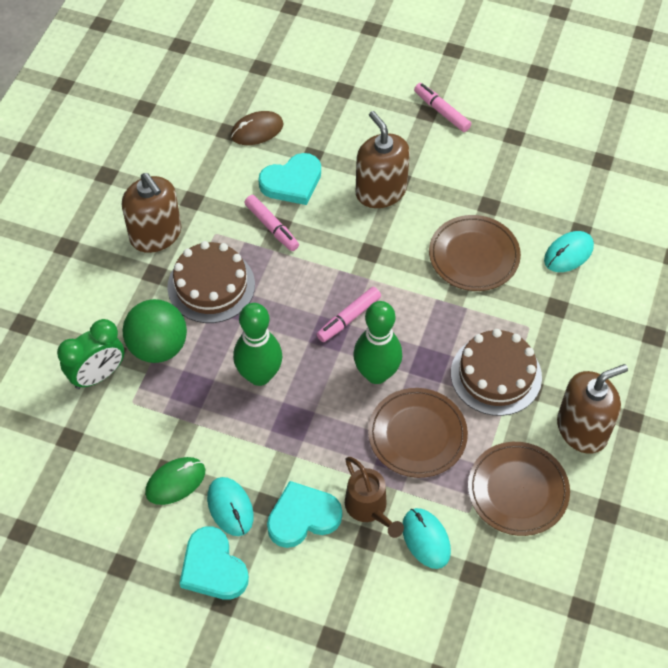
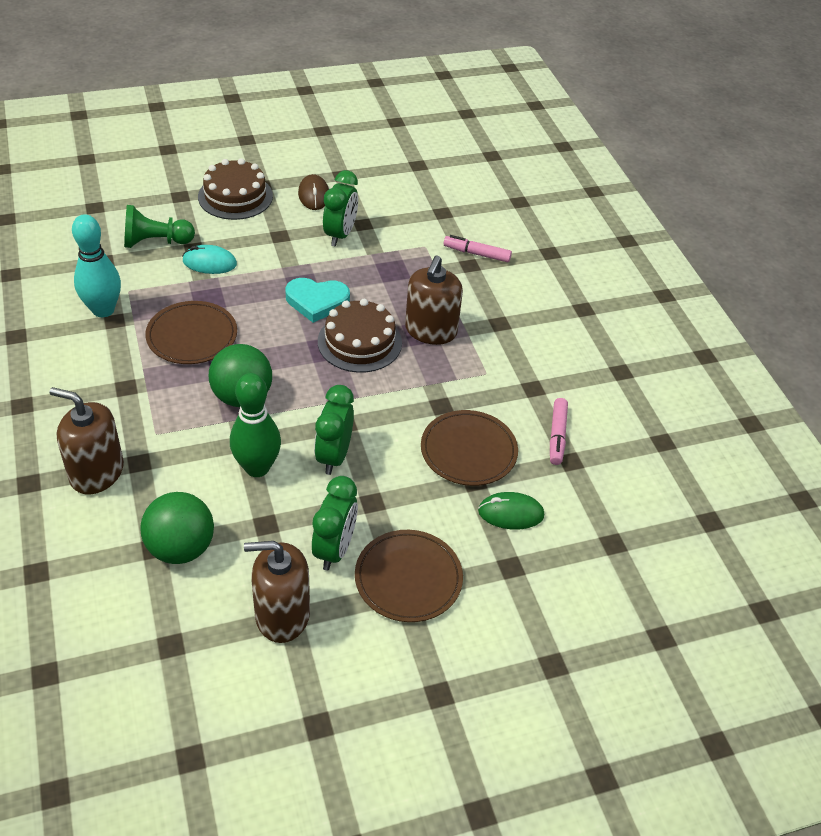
brown watering can: 1 -> 0
green ball: 1 -> 2
green bowling pin: 2 -> 1
green clock: 1 -> 3
green pawn: 0 -> 1
pink marker: 3 -> 2
turquoise bowling pin: 0 -> 1
turquoise heart: 3 -> 1
turquoise mouse: 3 -> 1

